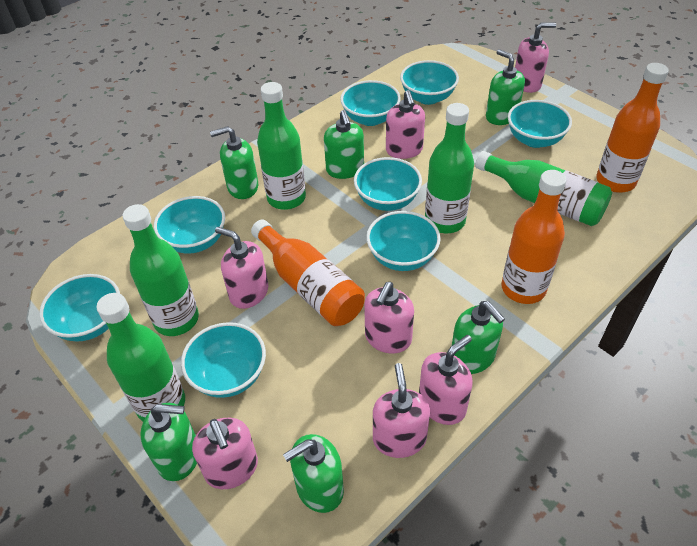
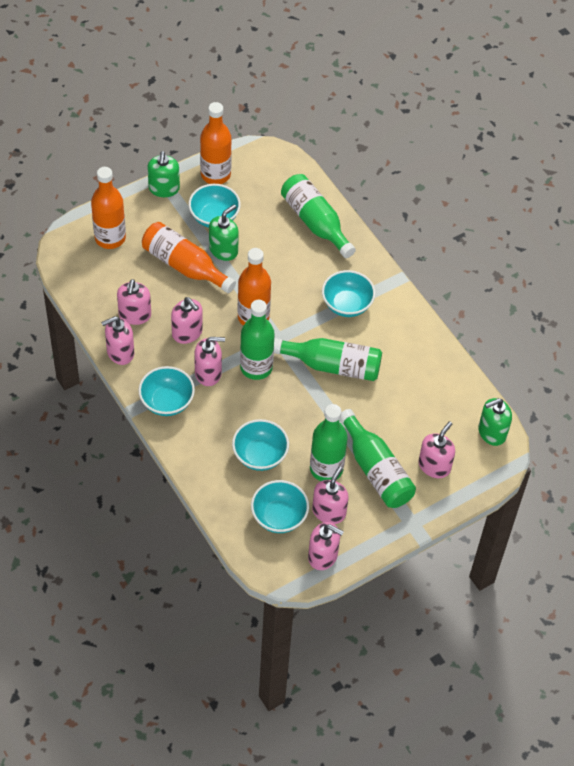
green soap dispenser: 6 -> 3
orange bottle: 3 -> 4
turquoise bowl: 8 -> 5

